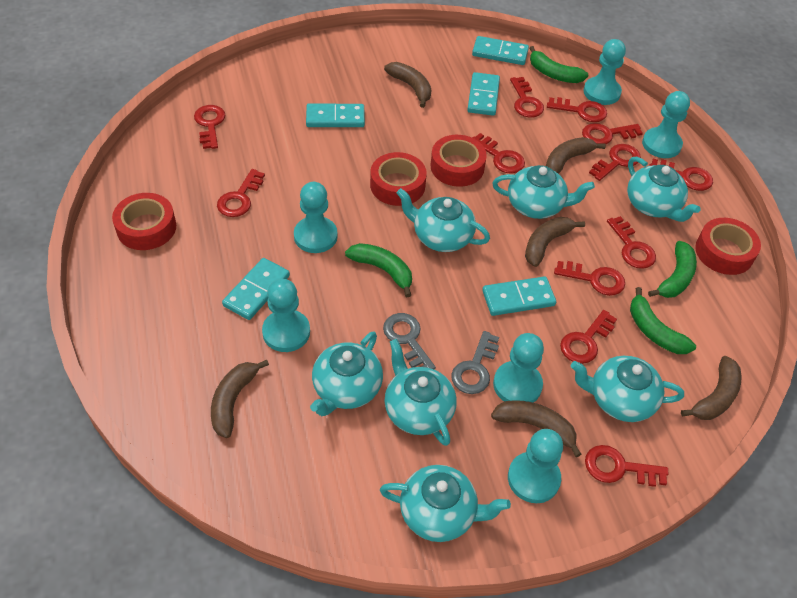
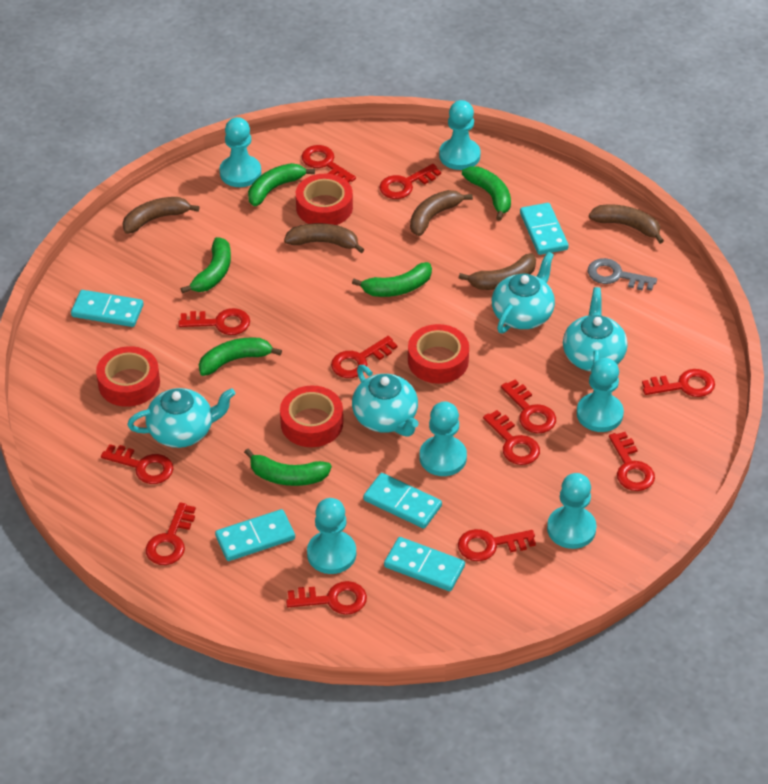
brown banana: 6 -> 5
green banana: 4 -> 6
grey key: 2 -> 1
turquoise teapot: 7 -> 4

